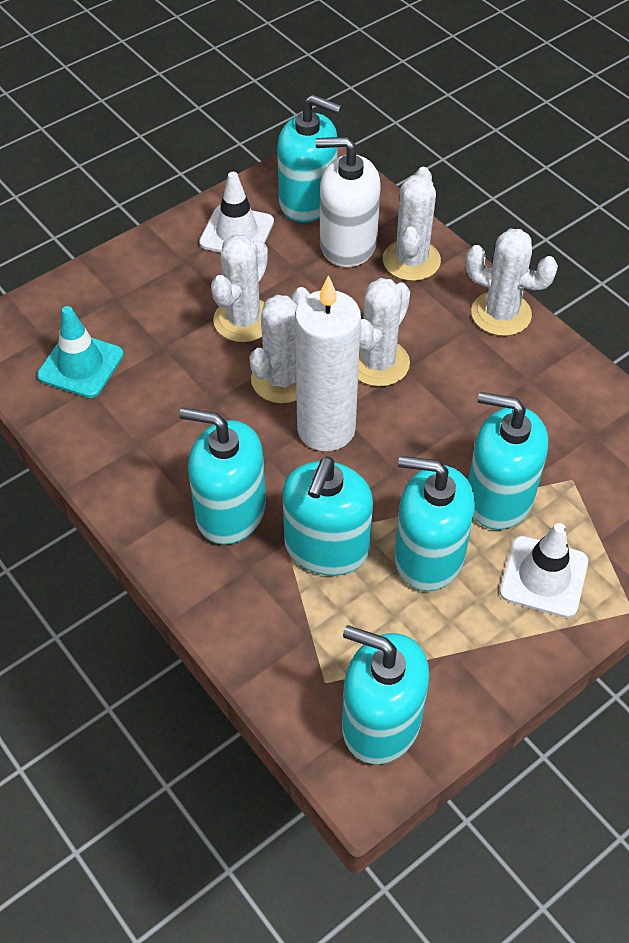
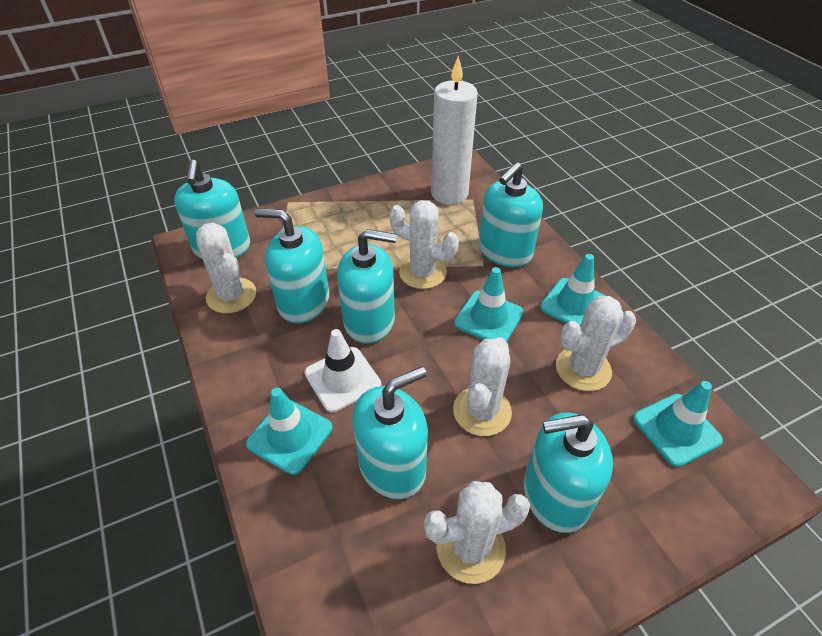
turquoise traffic cone: 1 -> 4
white soap dispenser: 1 -> 0
white traffic cone: 2 -> 1

